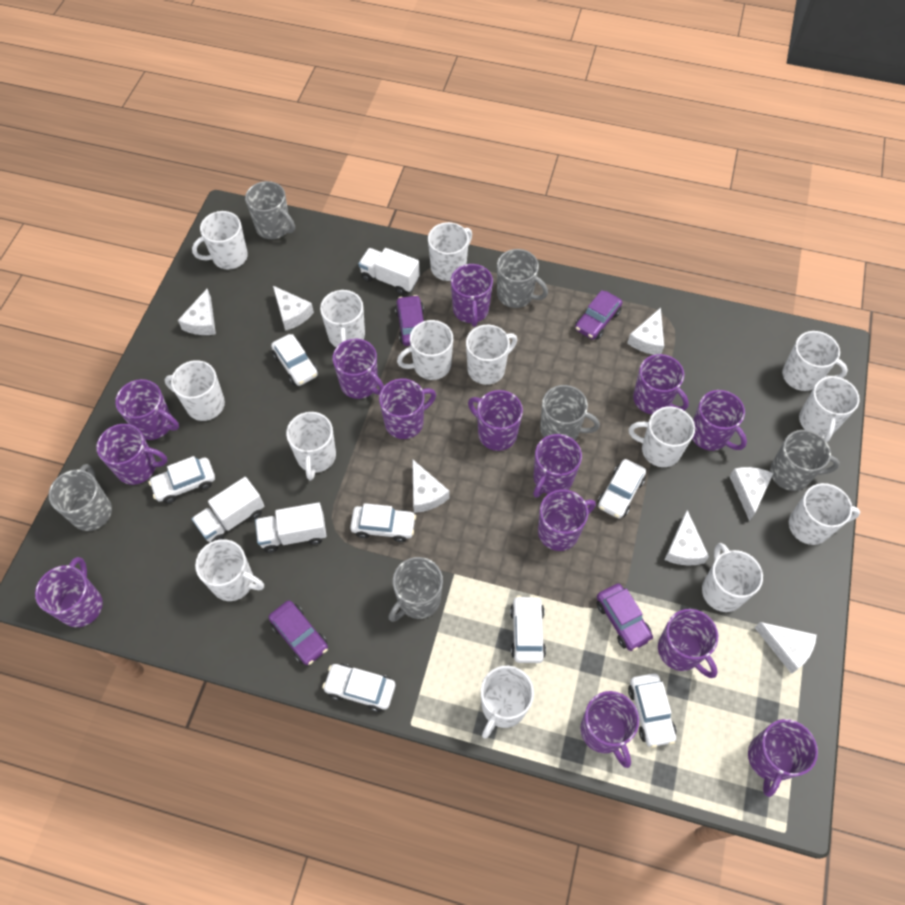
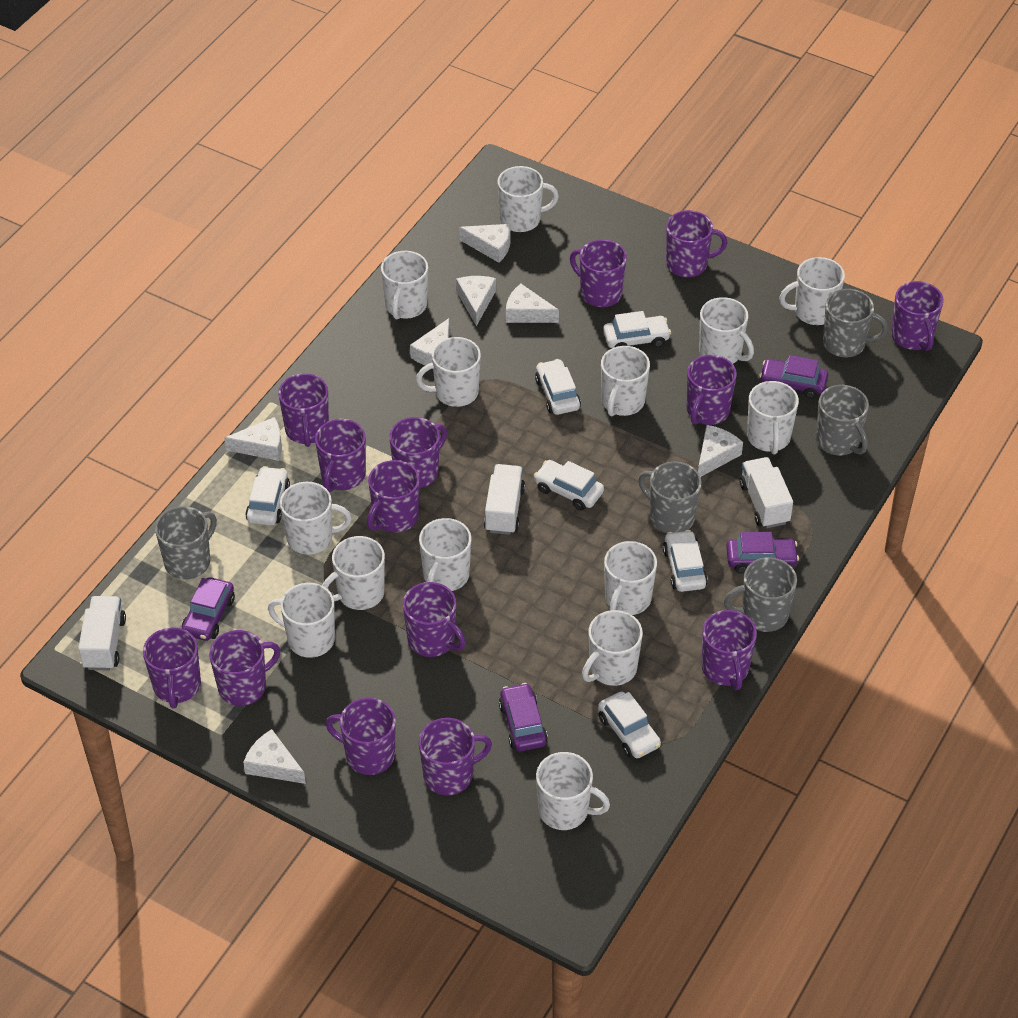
grey mug: 6 -> 5
white car: 7 -> 6

